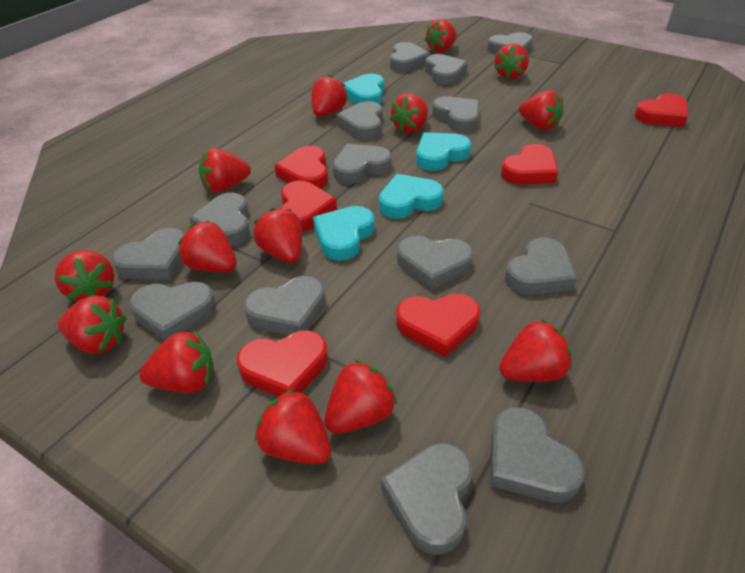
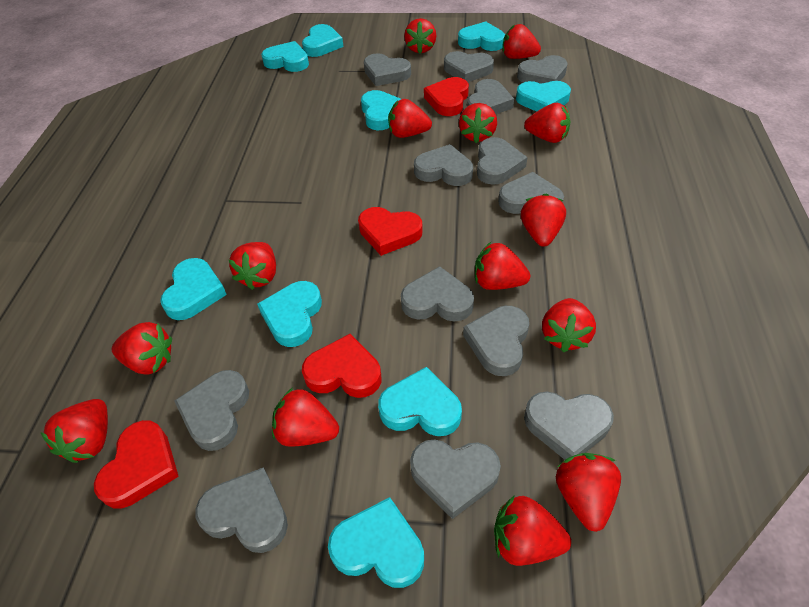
grey heart: 14 -> 13
red heart: 6 -> 4
turquoise heart: 4 -> 9

